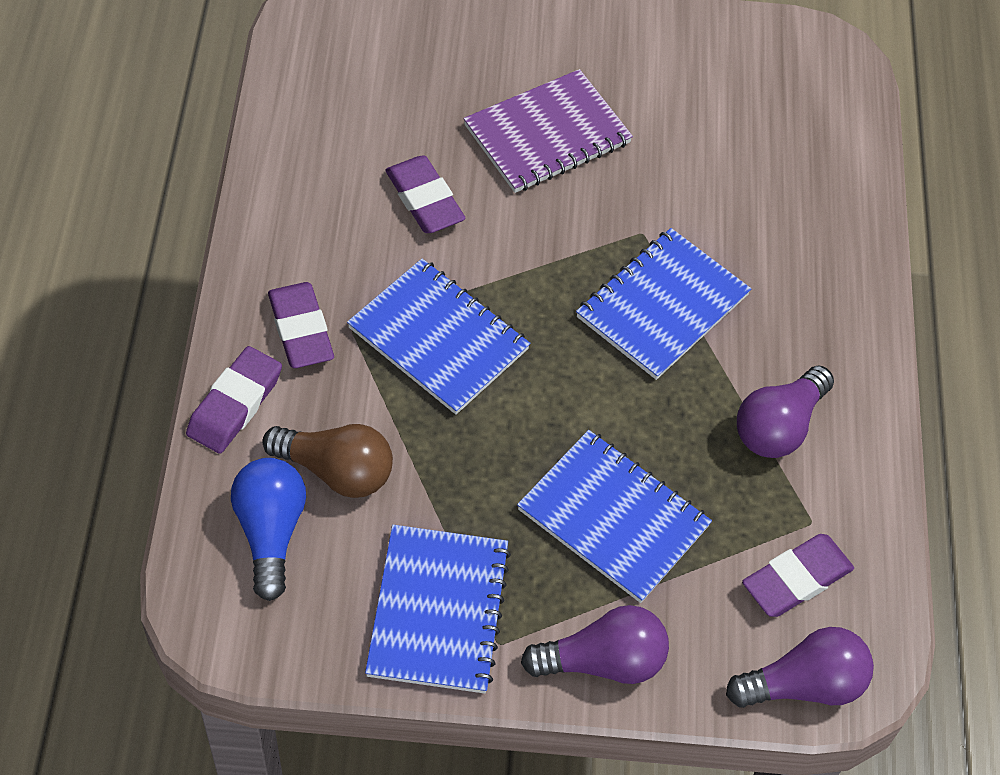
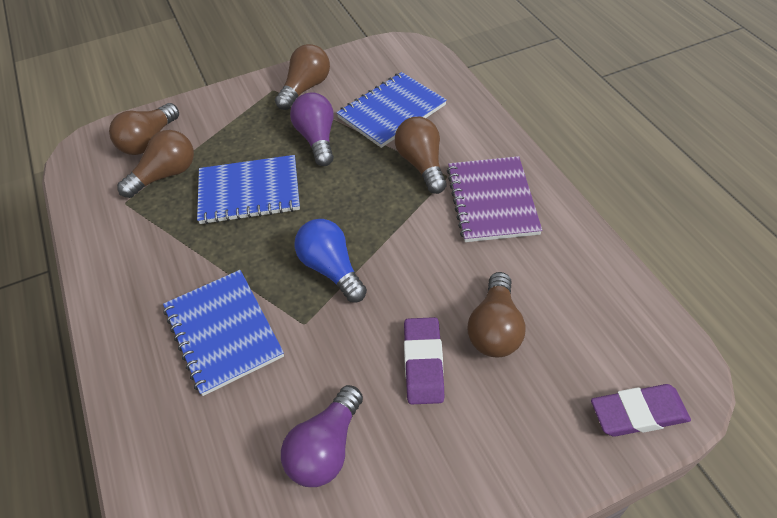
blue notebook: 4 -> 3
brown light bulb: 1 -> 5
purple eraser: 4 -> 2
purple light bulb: 3 -> 2

